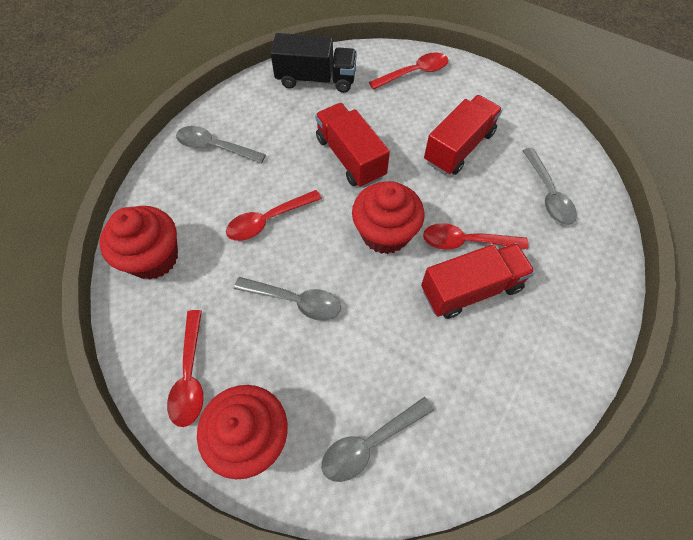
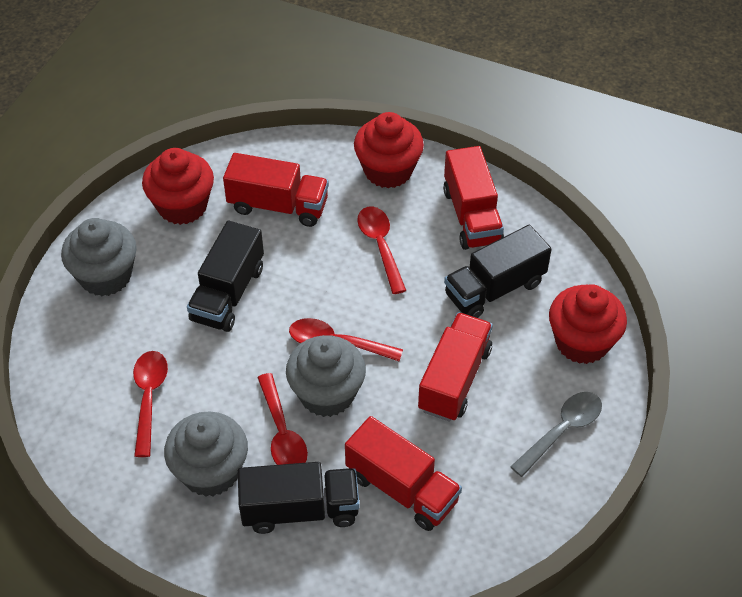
black truck: 1 -> 3
grey cupcake: 0 -> 3
grey spoon: 4 -> 1
red truck: 3 -> 4

